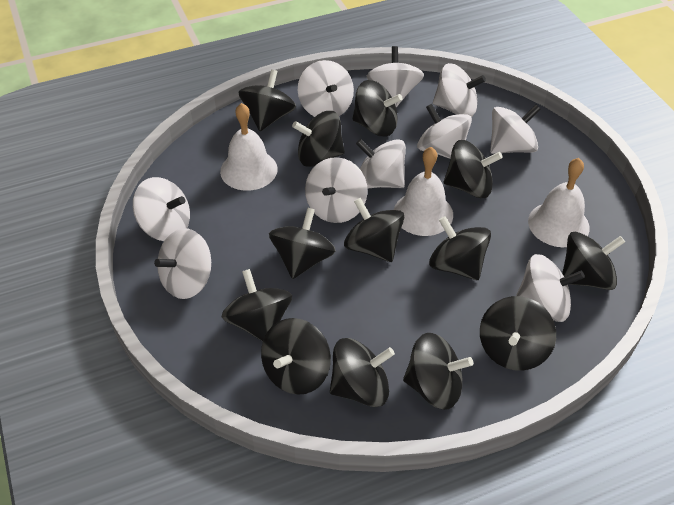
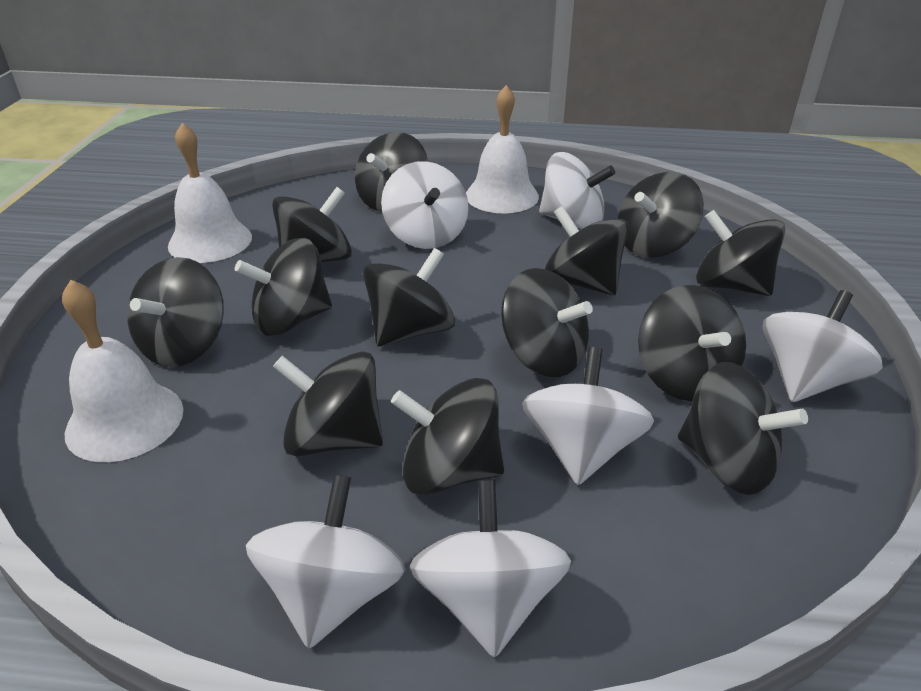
white spinning top: 10 -> 6

